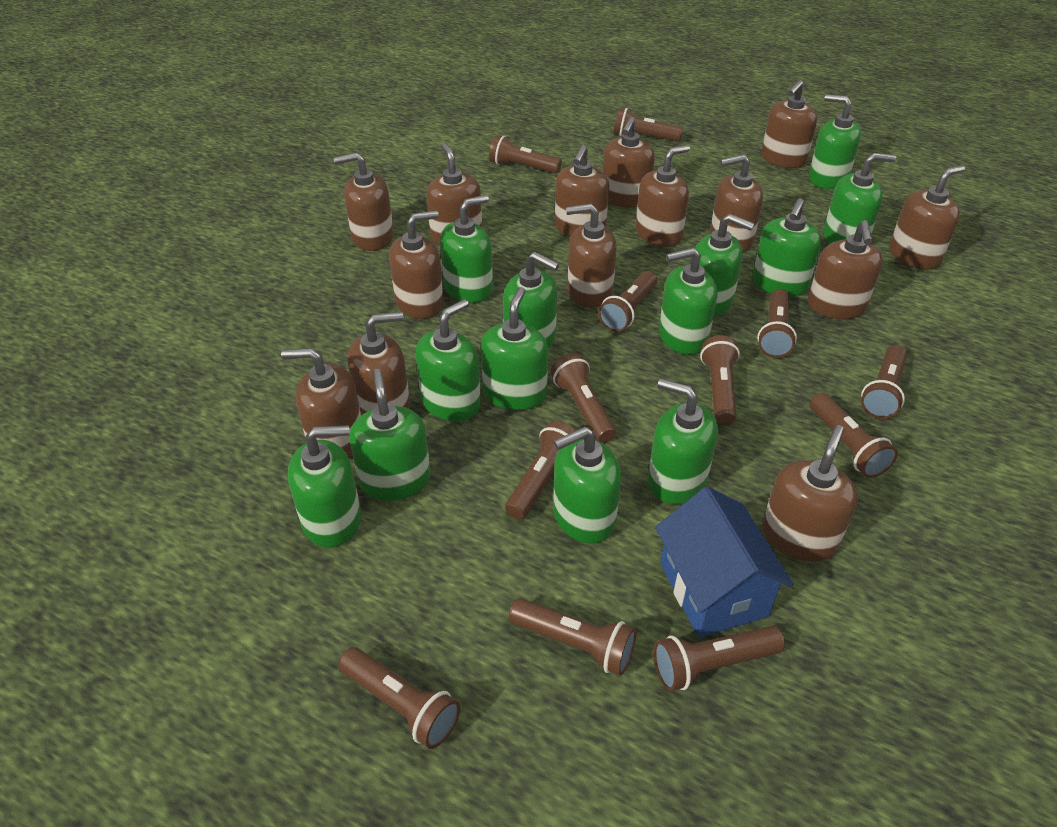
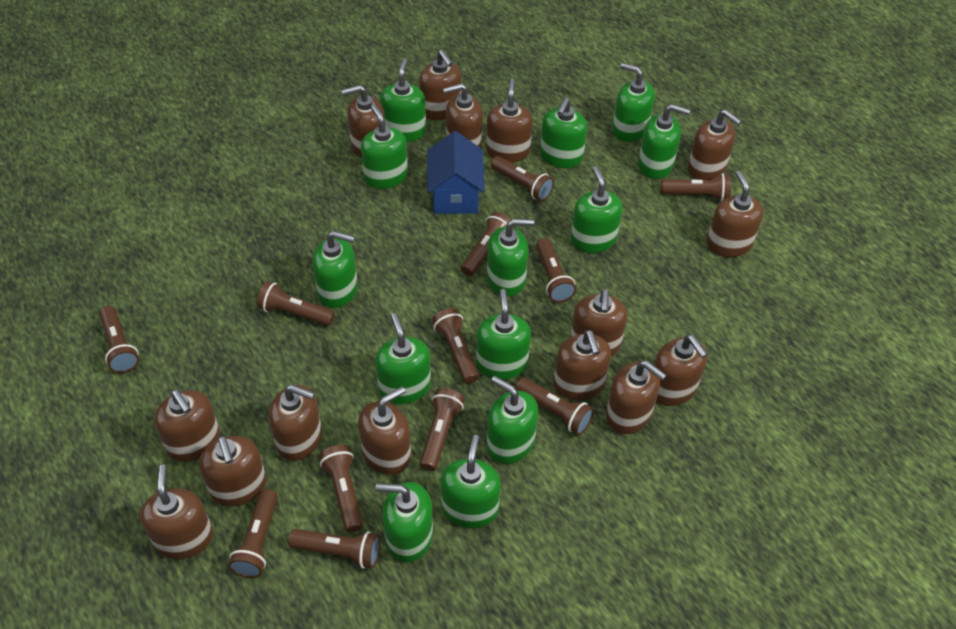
brown soap dispenser: 14 -> 15

